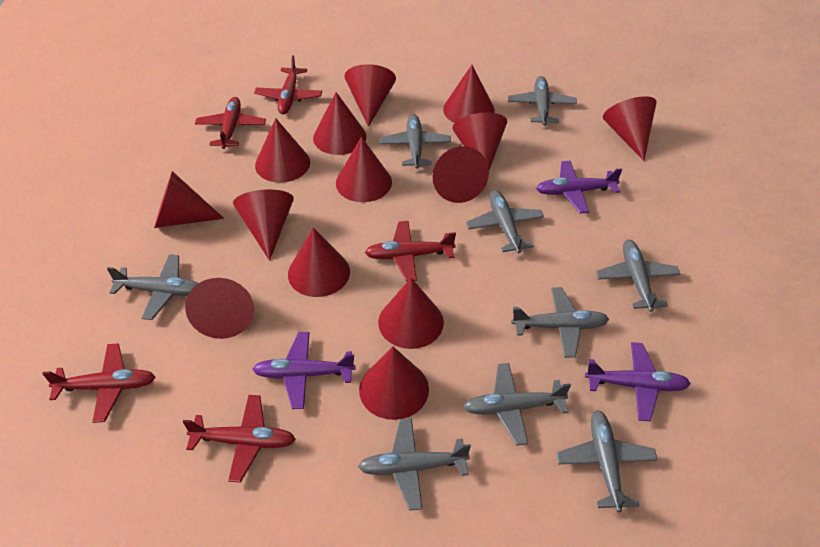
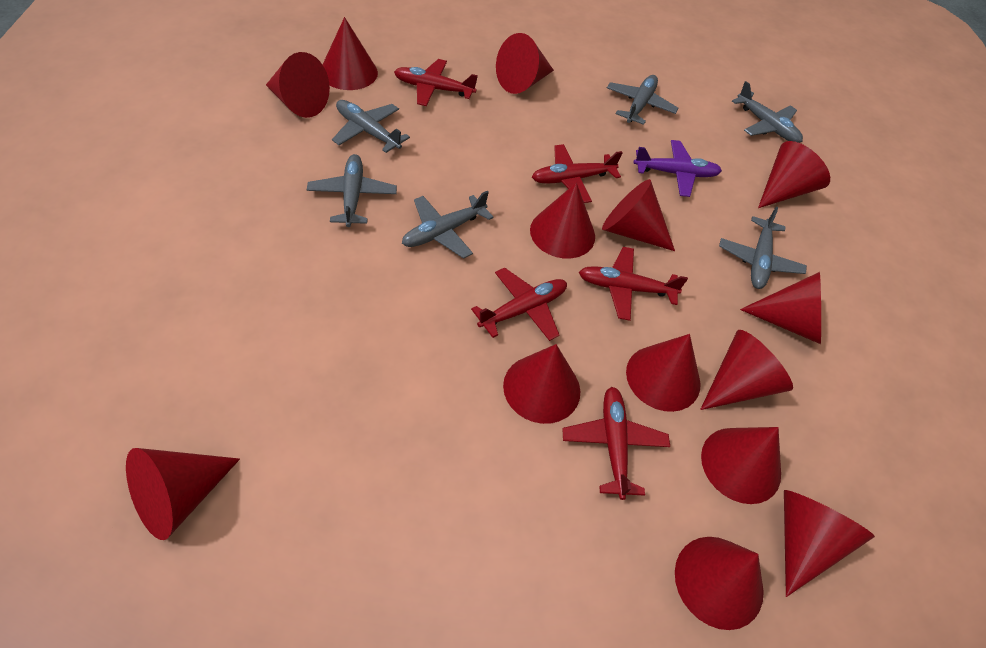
grey plane: 9 -> 6
purple plane: 3 -> 1

